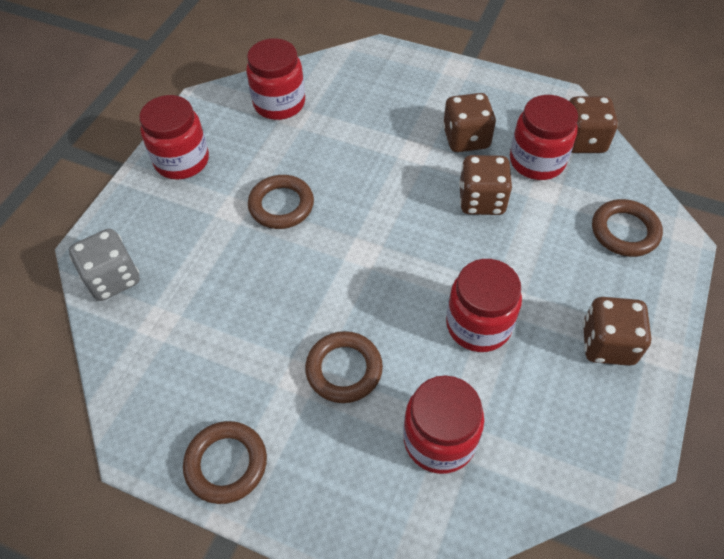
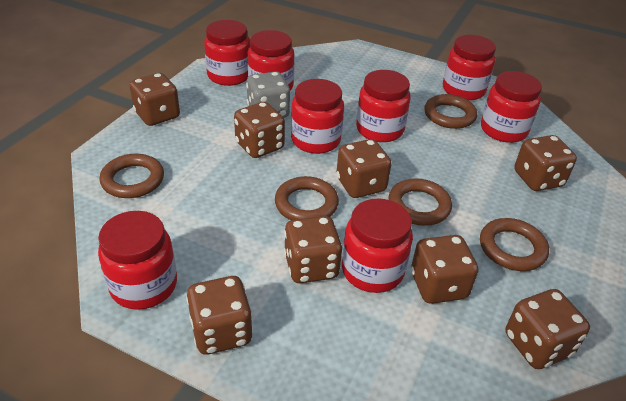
brown dice: 4 -> 8
brown ring: 4 -> 5
red jar: 5 -> 8

